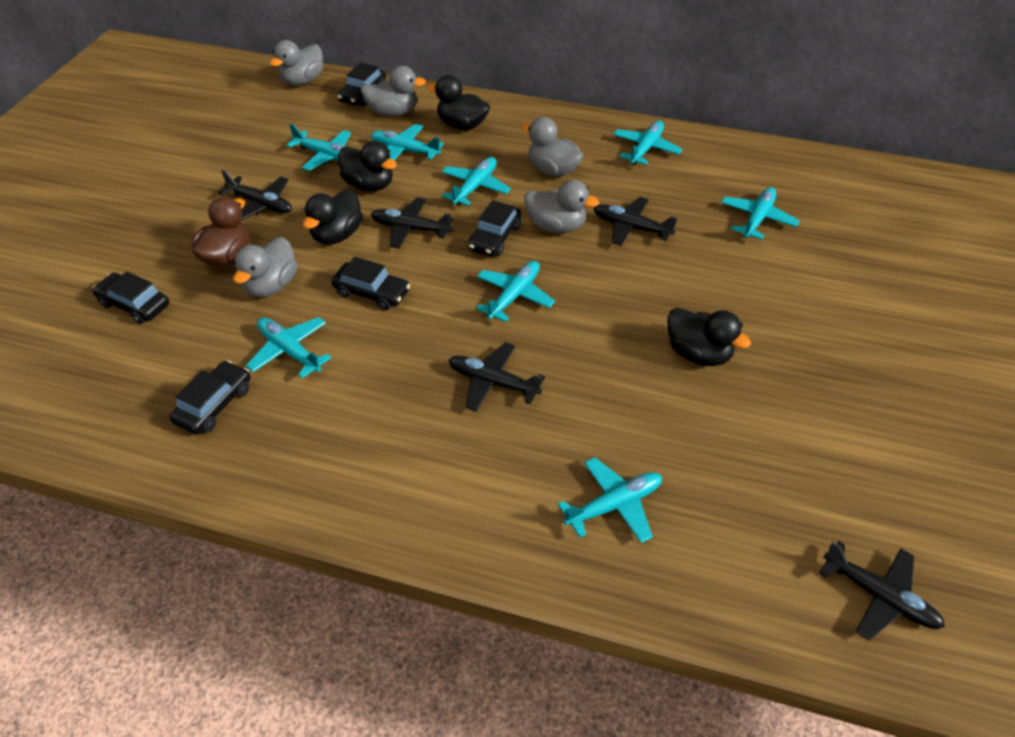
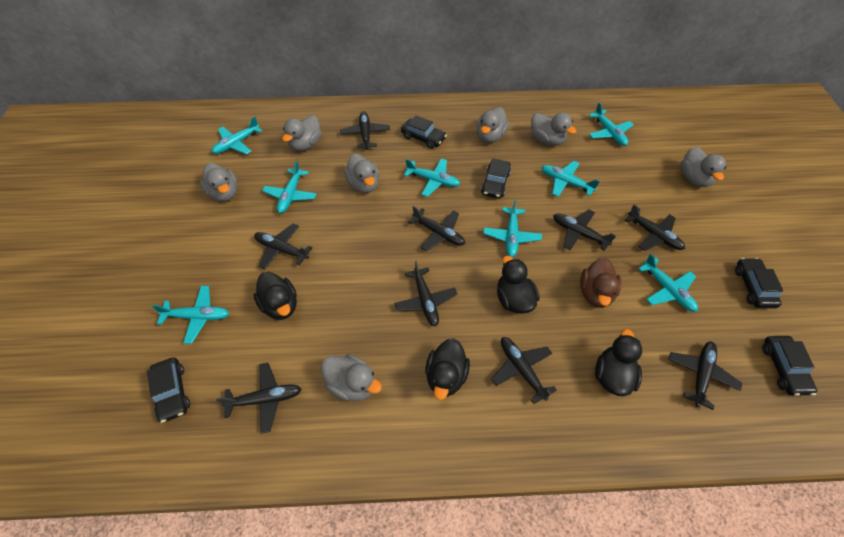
black plane: 5 -> 9
grey duck: 5 -> 7

